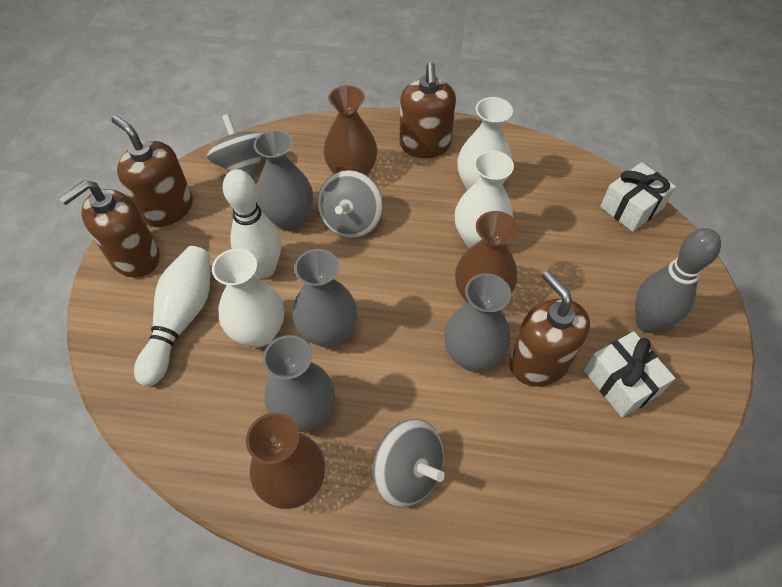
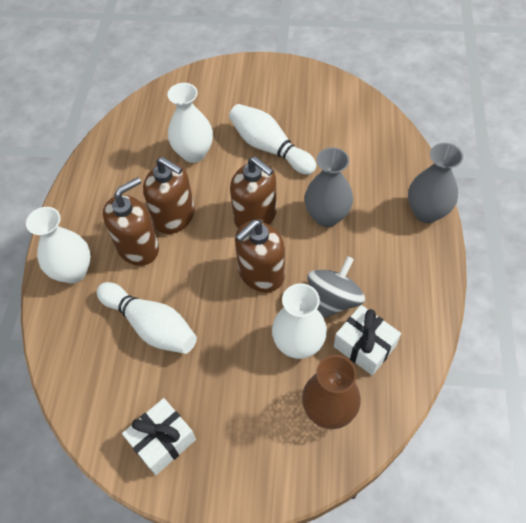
brown vase: 3 -> 1
grey bowling pin: 1 -> 0
grey spinning top: 3 -> 1
grey vase: 4 -> 2

